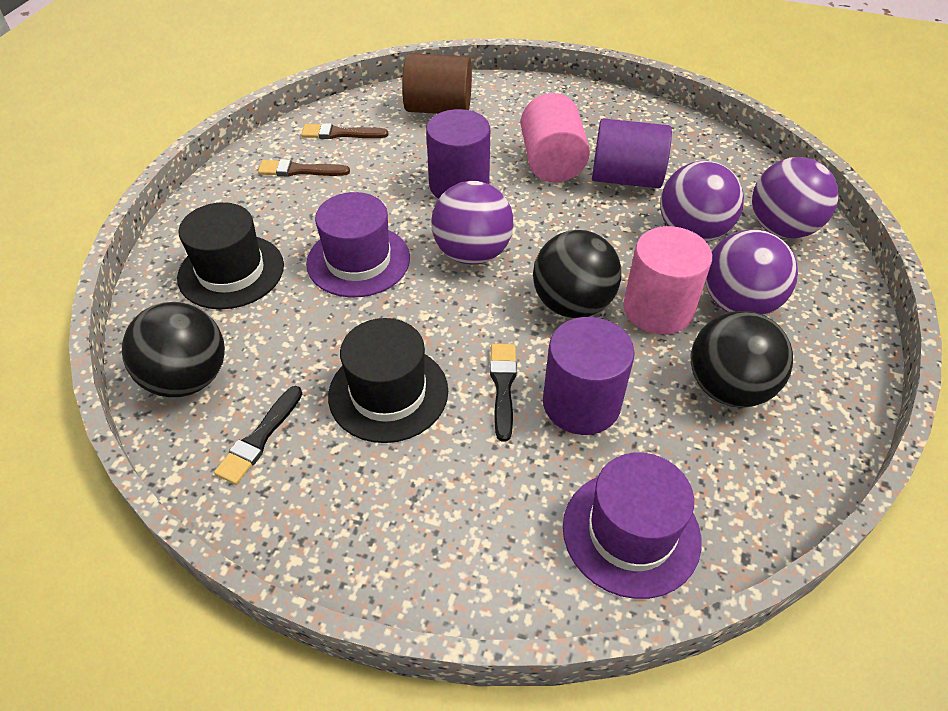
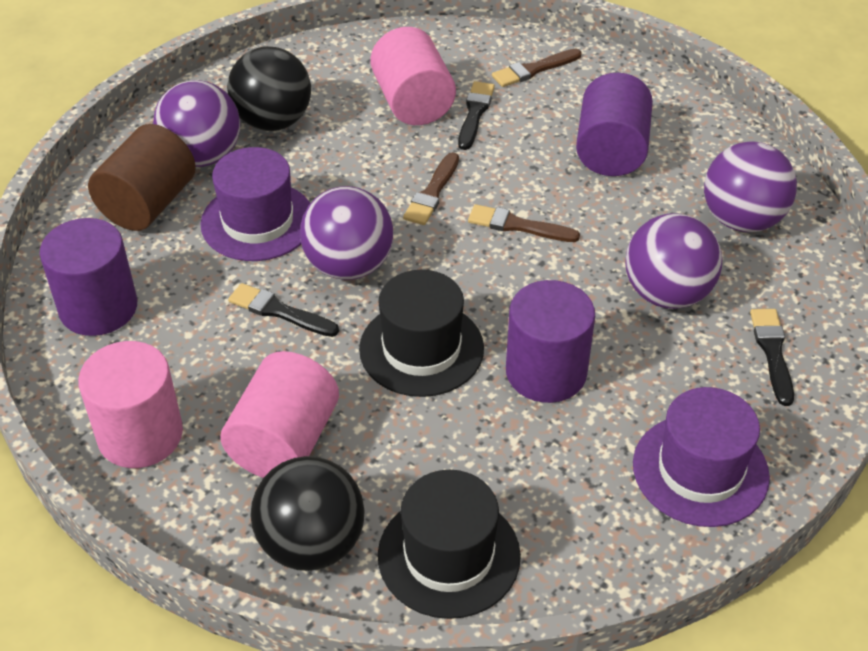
black ball: 3 -> 2
black brush: 2 -> 3
brown brush: 2 -> 3
pink cylinder: 2 -> 3

